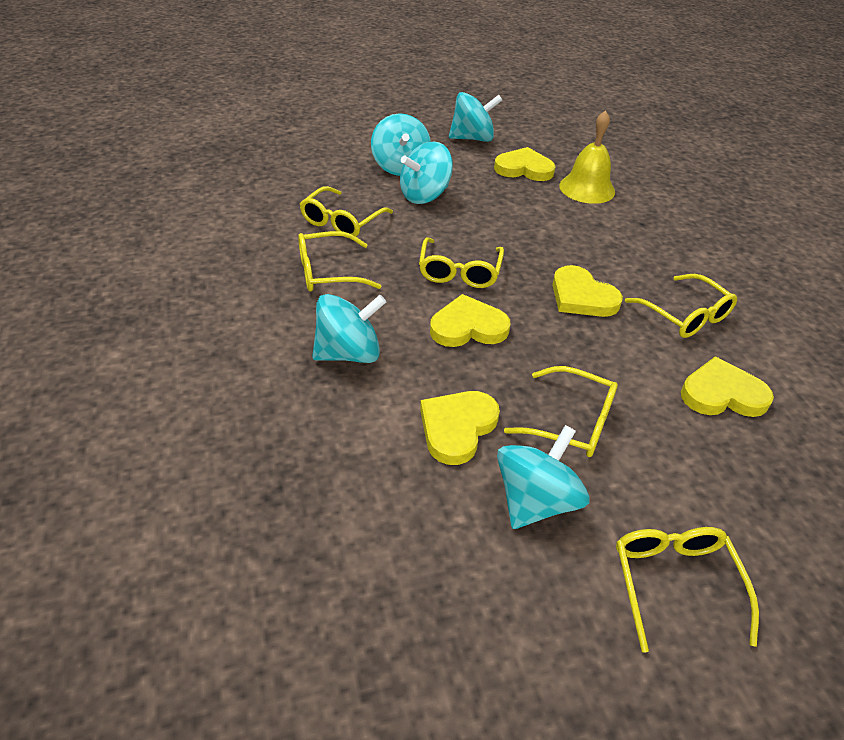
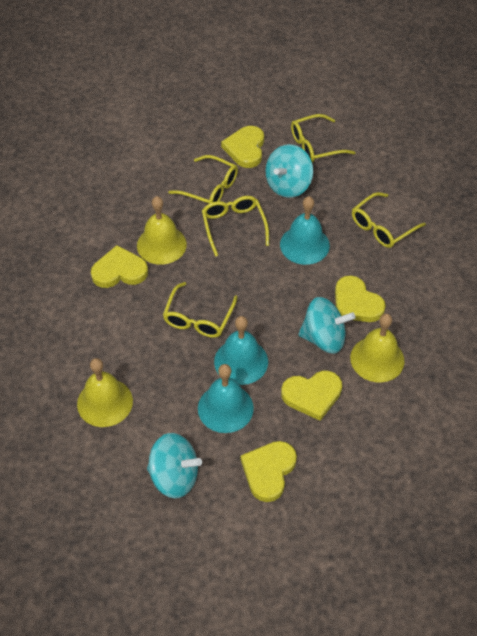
turquoise bell: 0 -> 3
turquoise spinning top: 5 -> 3
yellow bell: 1 -> 3
yellow glasses: 6 -> 5

